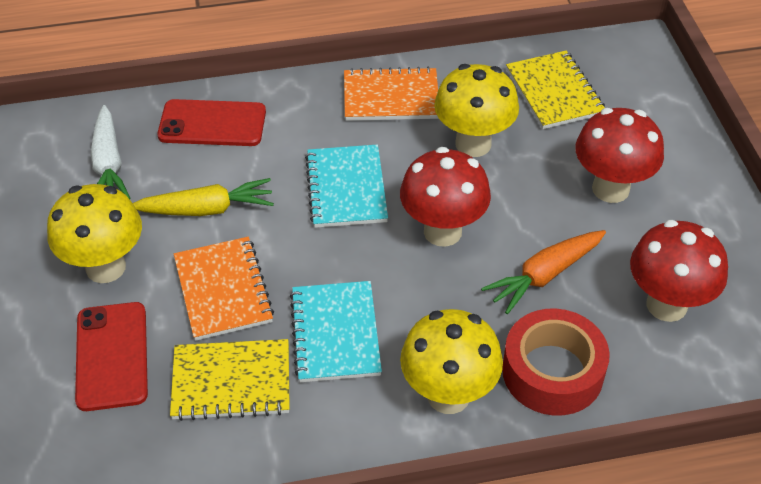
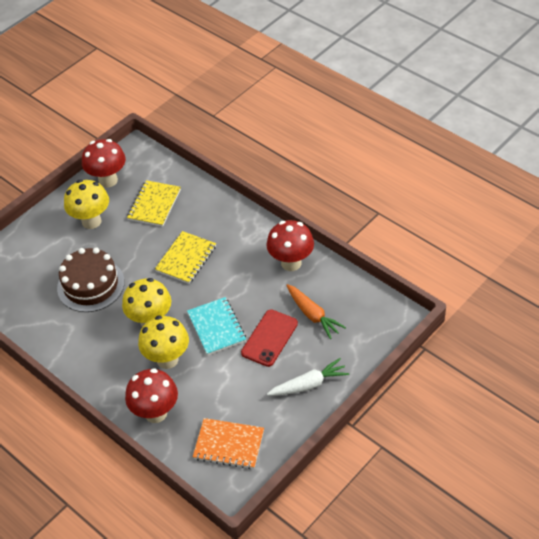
brown cake: 0 -> 1
orange notebook: 2 -> 1
red phone: 2 -> 1
red tape: 1 -> 0
turquoise notebook: 2 -> 1
yellow carrot: 1 -> 0

